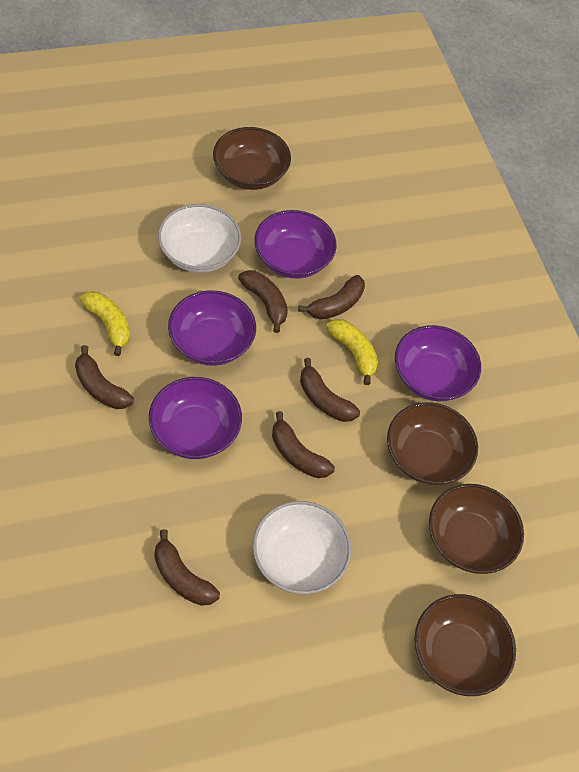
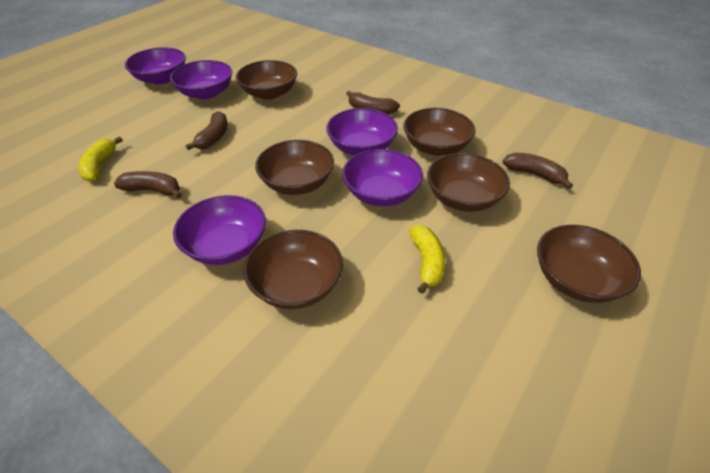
brown banana: 6 -> 4
brown bowl: 4 -> 6
purple bowl: 4 -> 5
white bowl: 2 -> 0

